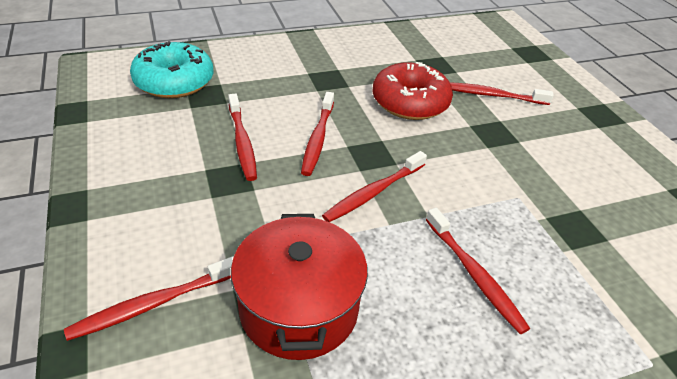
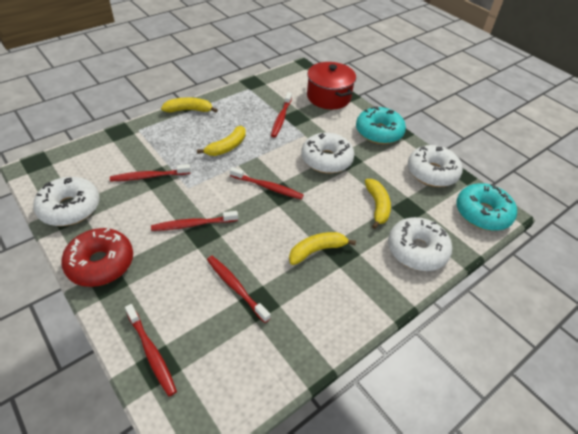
turquoise donut: 1 -> 2
white donut: 0 -> 4
yellow banana: 0 -> 4

